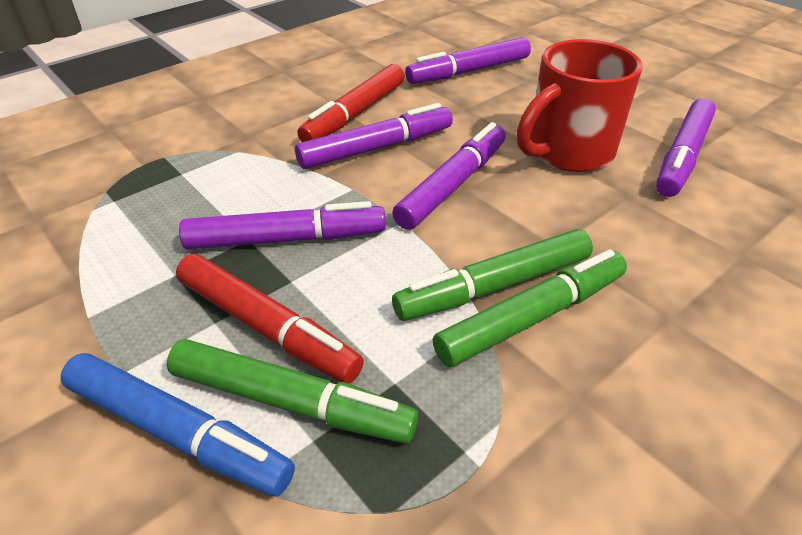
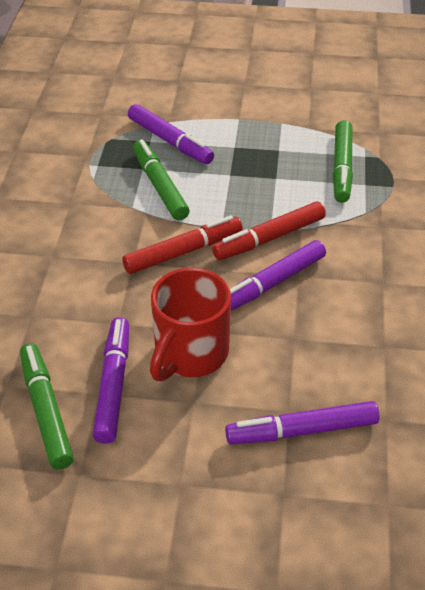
blue marker: 1 -> 0
purple marker: 5 -> 4

